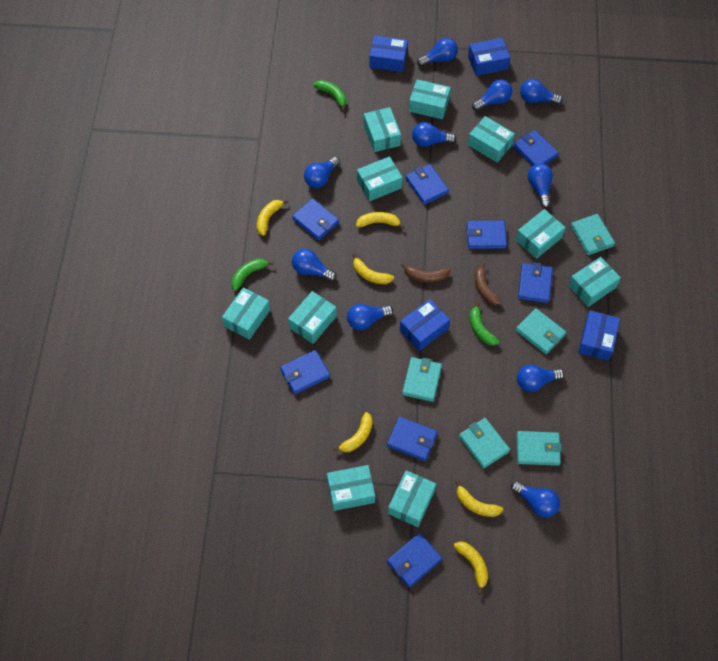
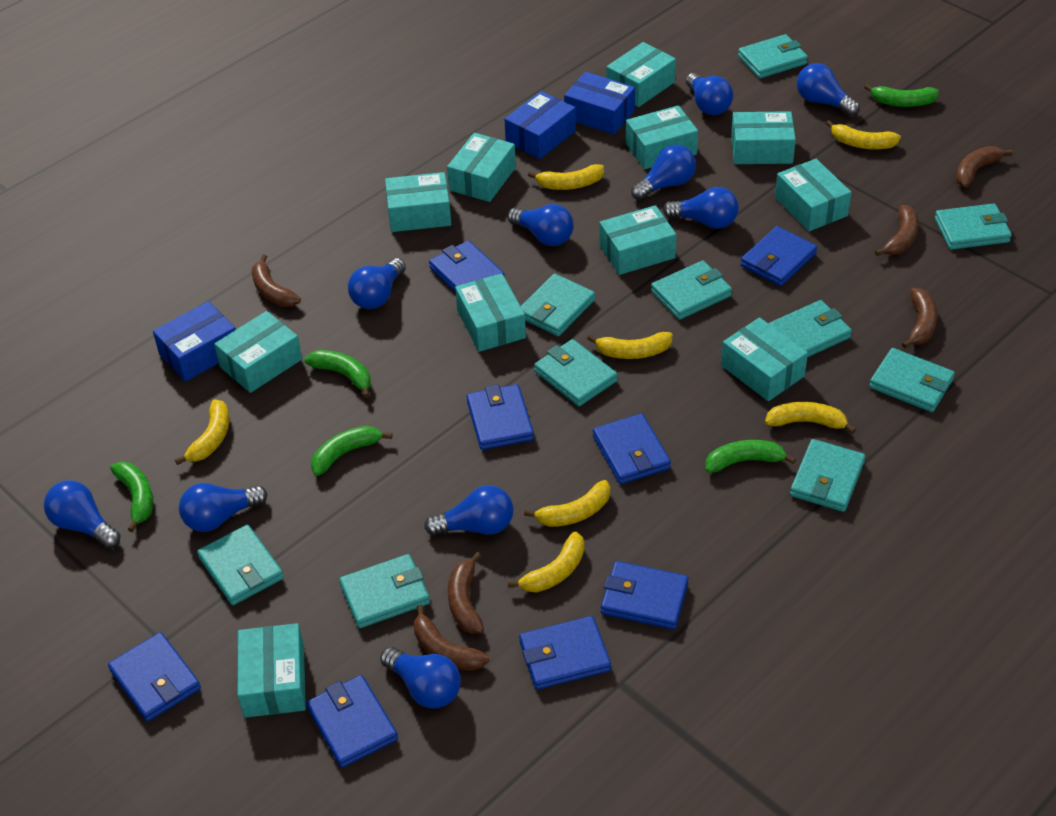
blue box: 4 -> 3
brown banana: 2 -> 6
green banana: 3 -> 5
turquoise box: 10 -> 11
turquoise wallet: 5 -> 10
yellow banana: 6 -> 7

